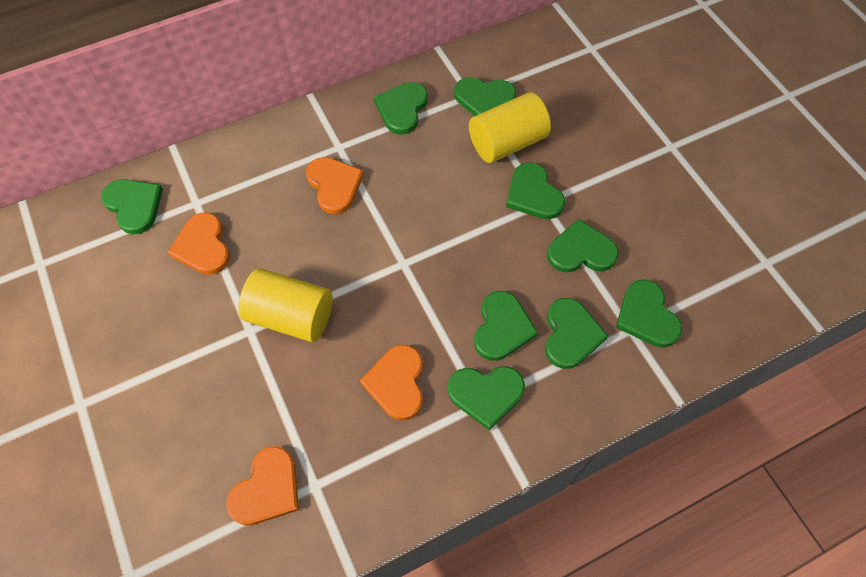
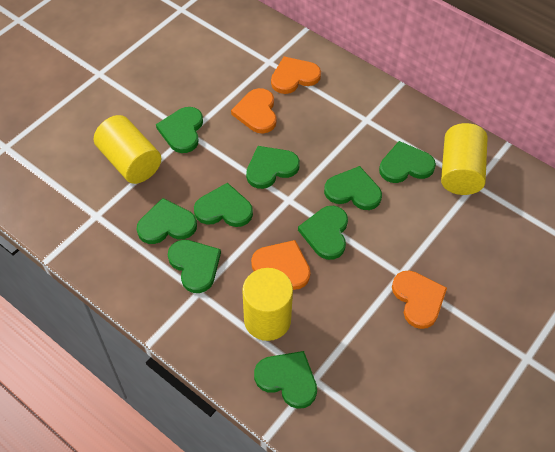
yellow cylinder: 2 -> 3

